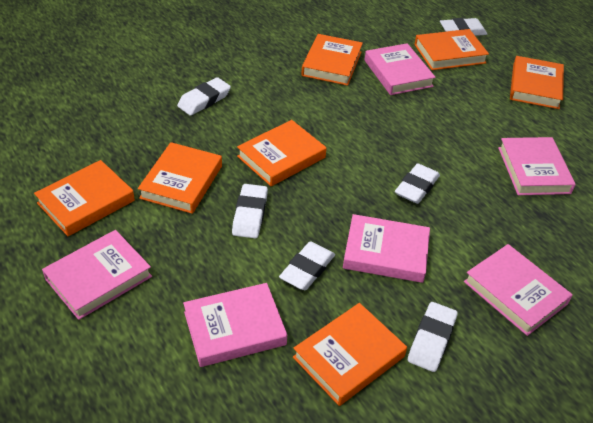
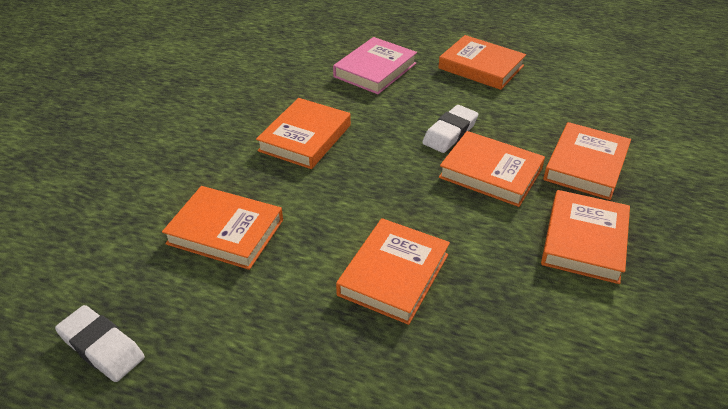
pink book: 6 -> 1
white eraser: 6 -> 2

